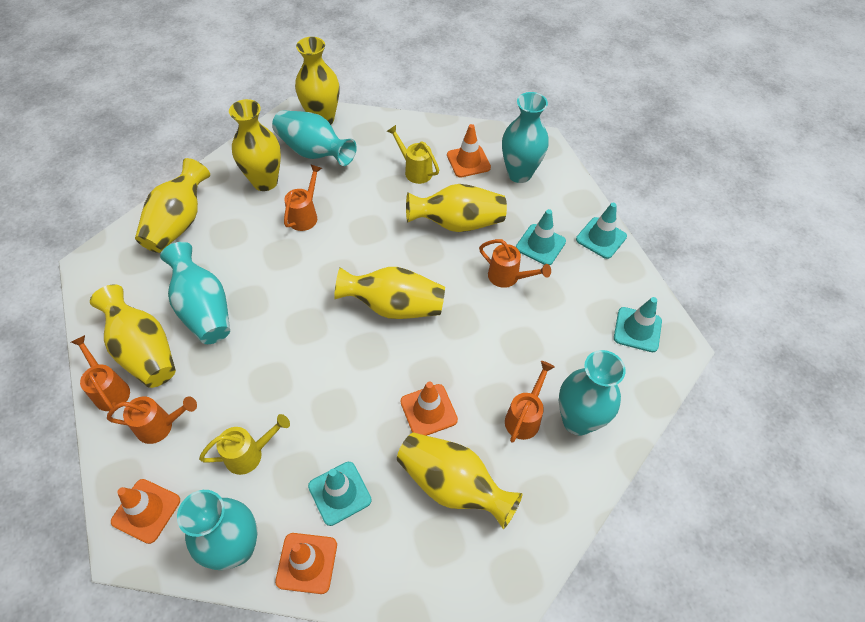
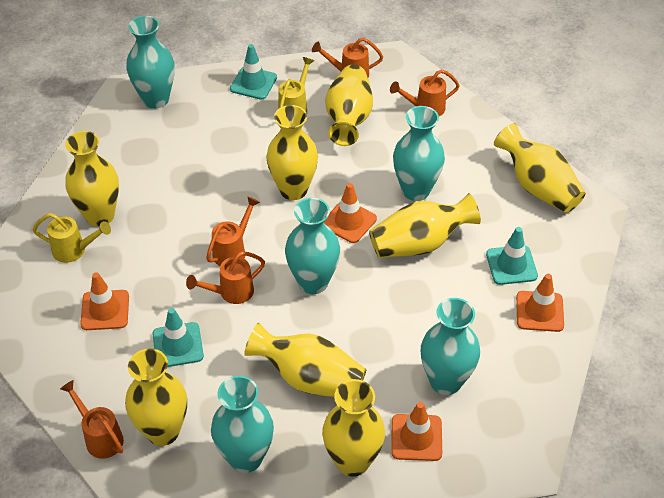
turquoise traffic cone: 4 -> 3
yellow vase: 7 -> 8

